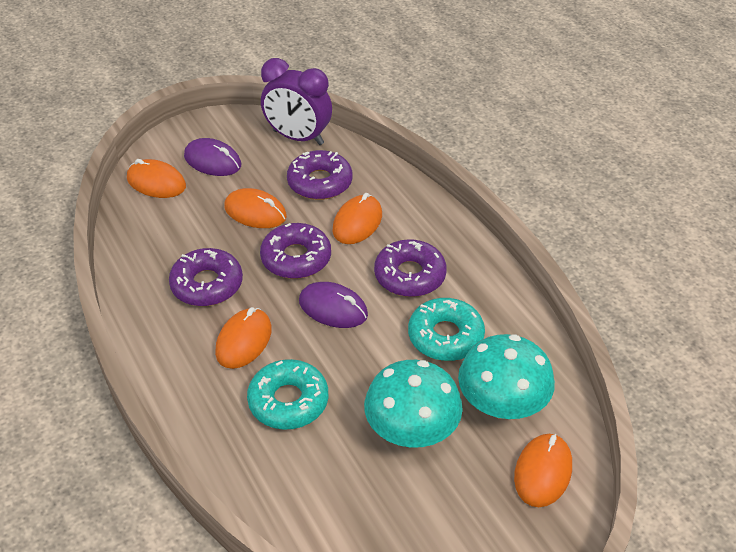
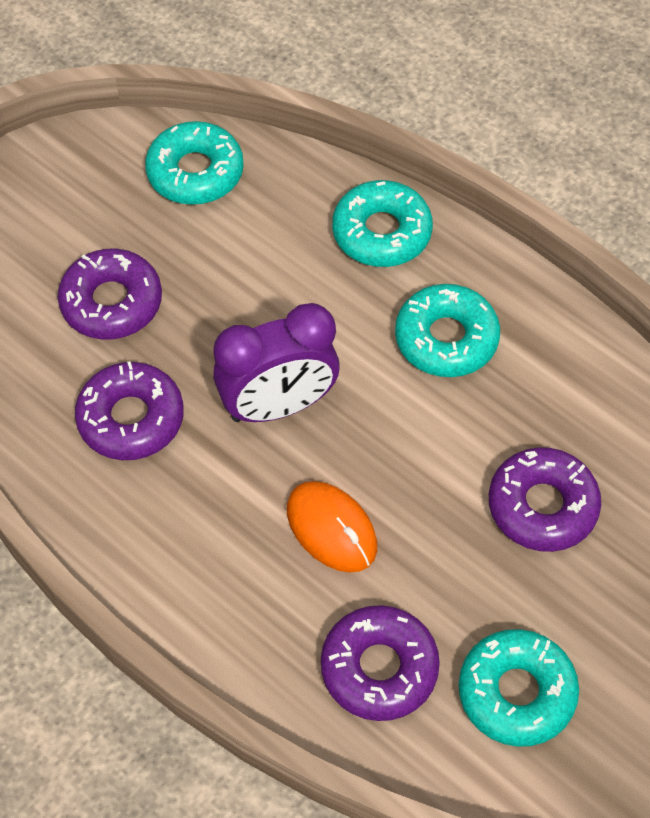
orange mouse: 5 -> 1
purple mouse: 2 -> 0
turquoise donut: 2 -> 4
turquoise mushroom: 2 -> 0

